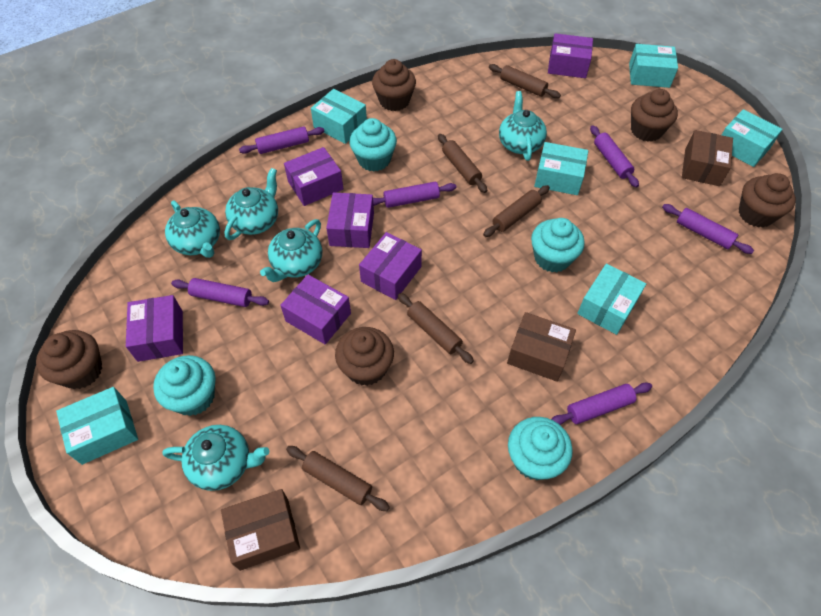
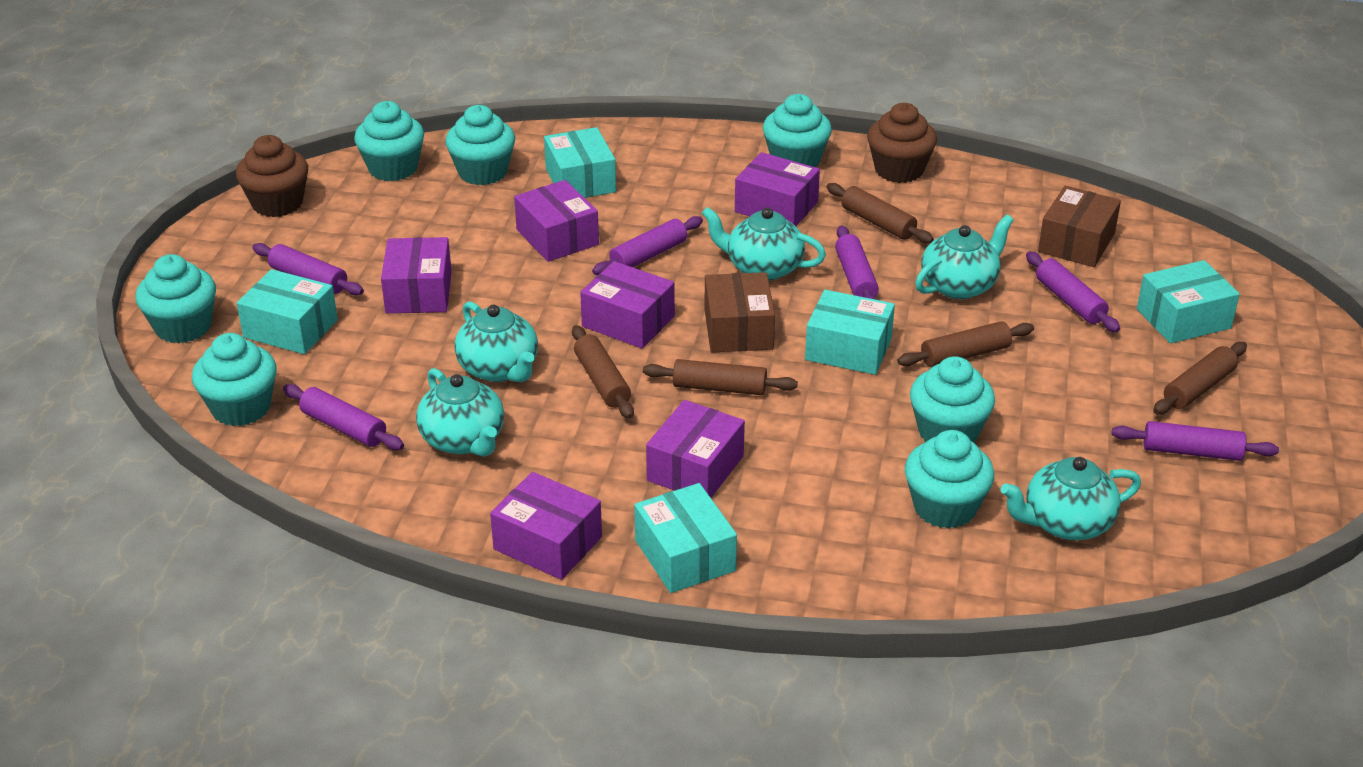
brown box: 3 -> 2
brown cupcake: 5 -> 2
turquoise box: 6 -> 5
turquoise cupcake: 4 -> 7

